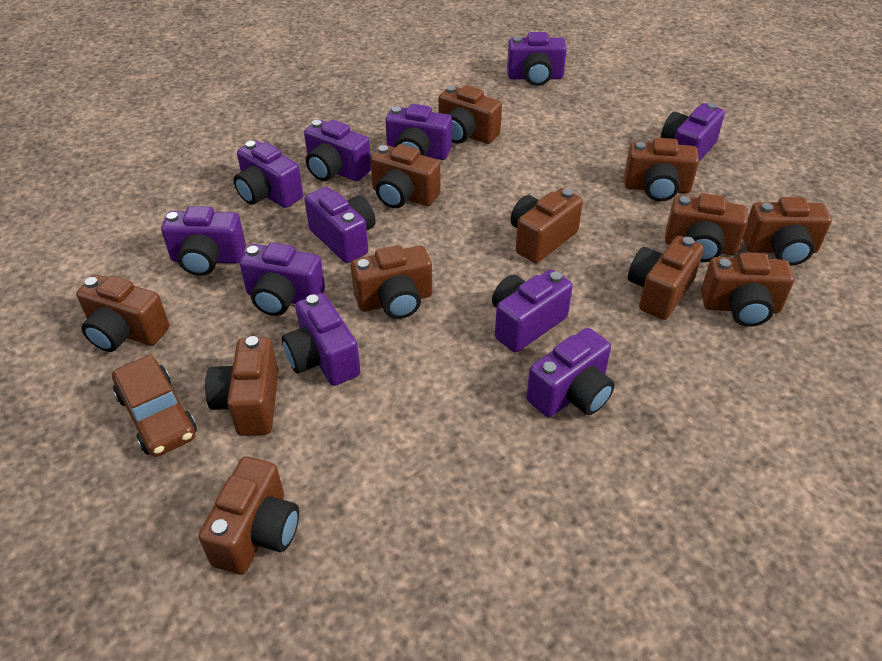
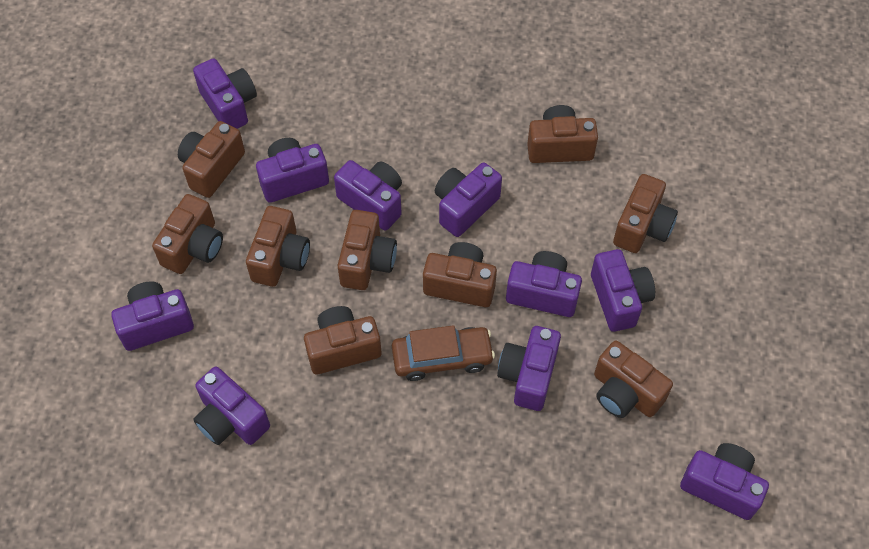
brown camera: 12 -> 9
purple camera: 11 -> 10

